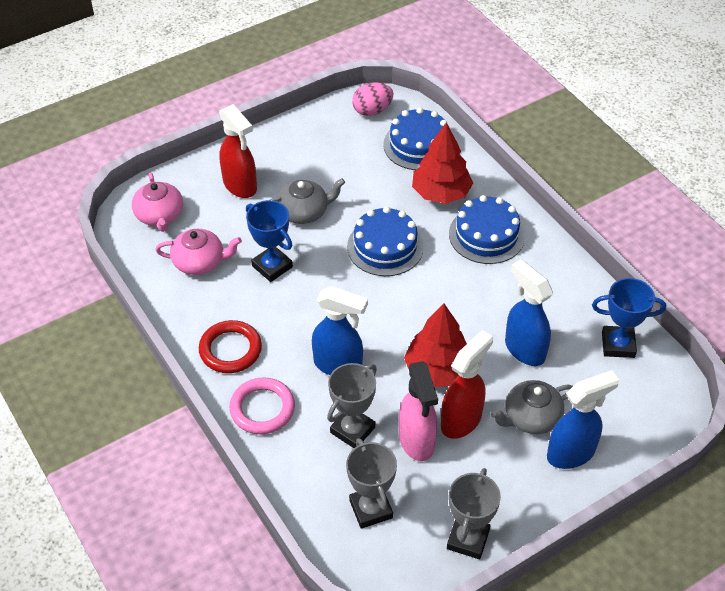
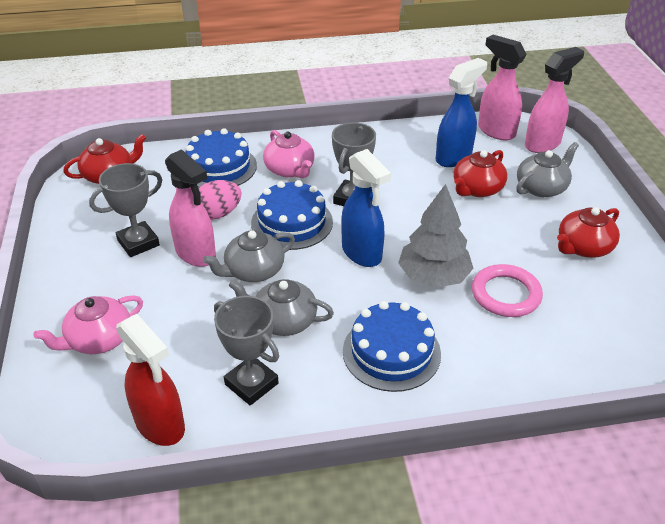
blue spray bottle: 3 -> 2
blue trophy: 2 -> 0
grey teapot: 2 -> 3
grey tree: 0 -> 1
pink spray bottle: 1 -> 3
red ring: 1 -> 0
red spray bottle: 2 -> 1
red teapot: 0 -> 3
red tree: 2 -> 0

